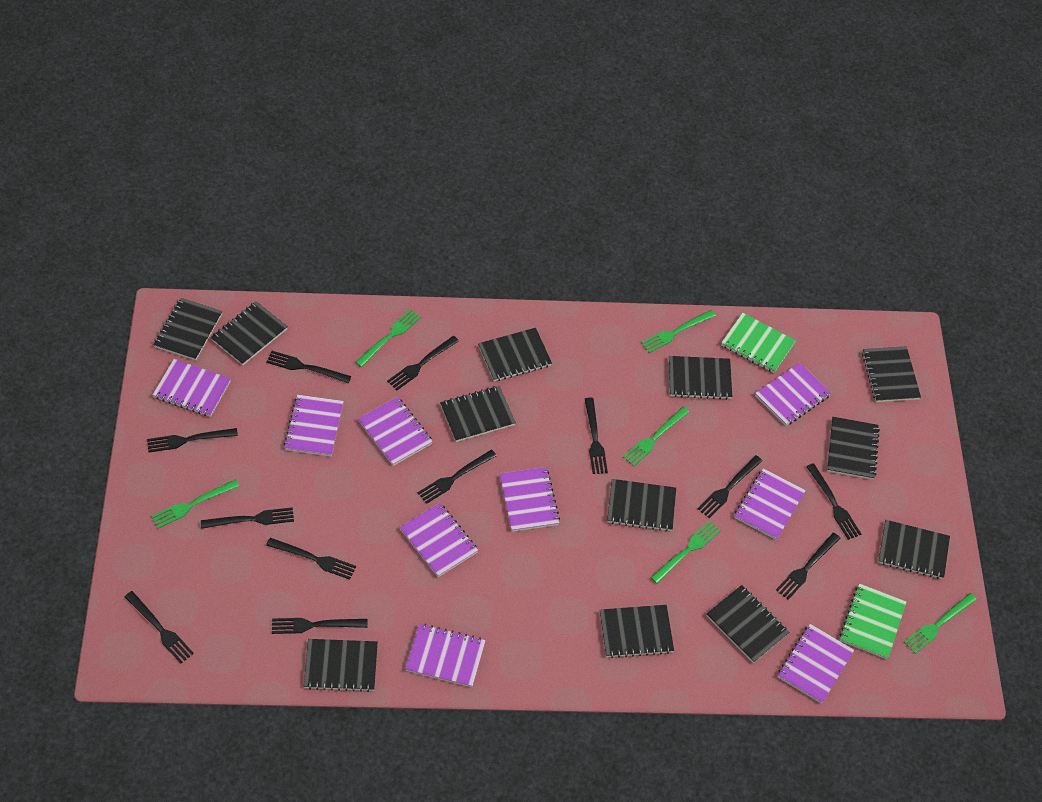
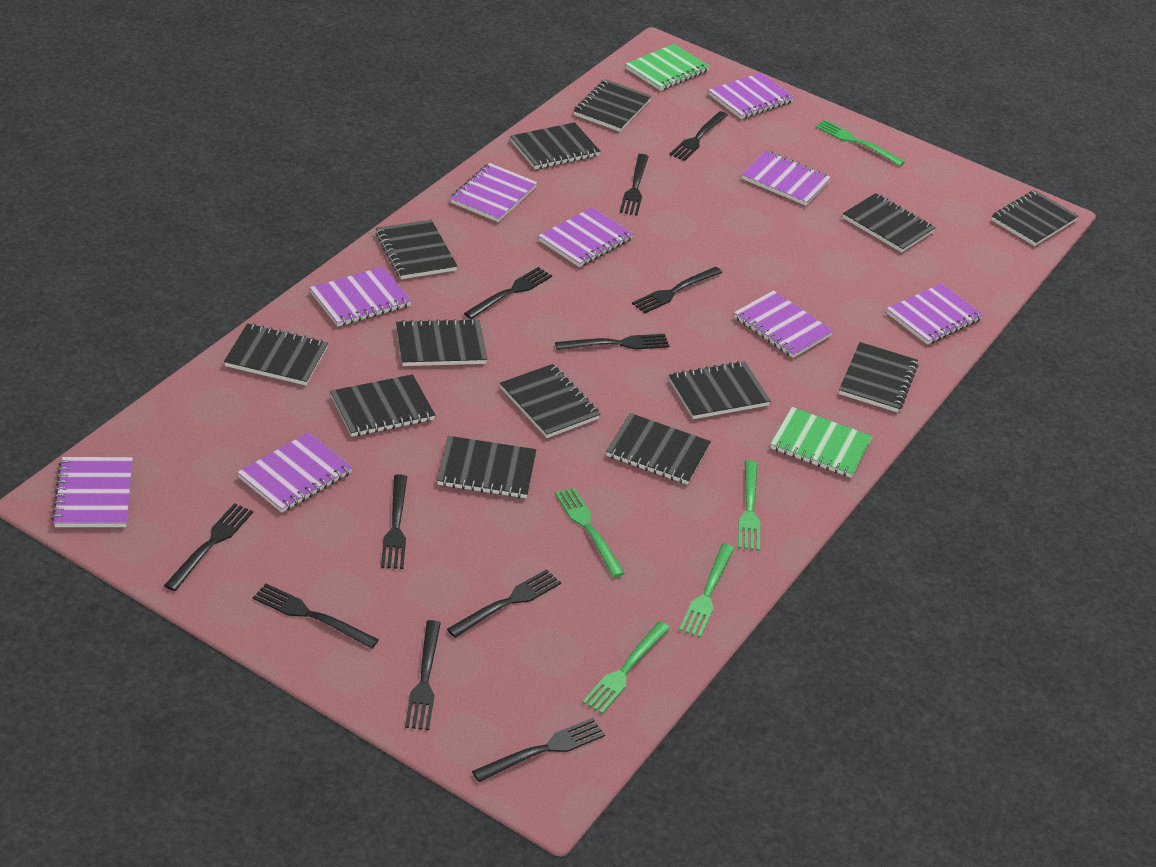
black fork: 12 -> 11
black notebook: 12 -> 13
green fork: 6 -> 5

